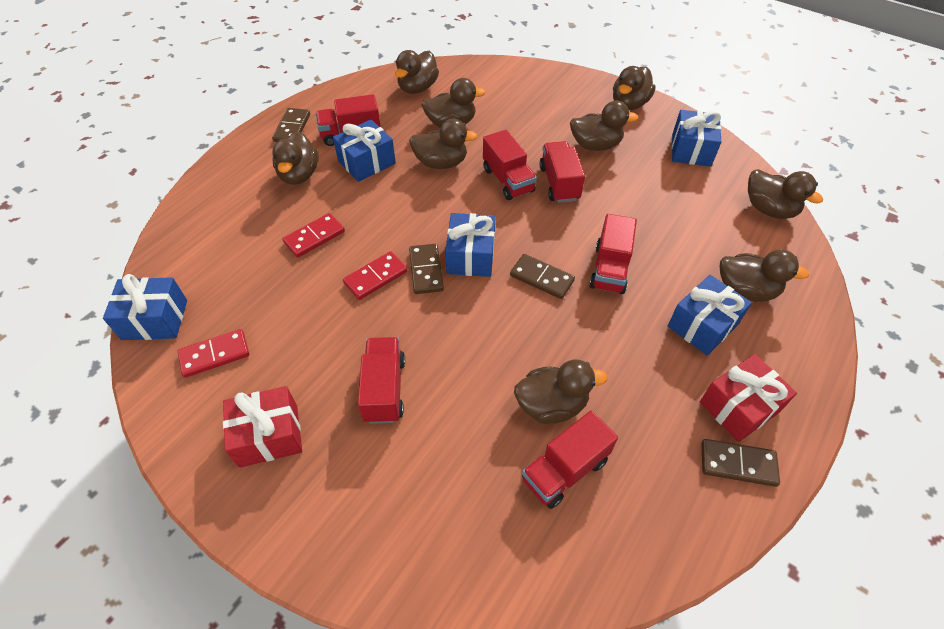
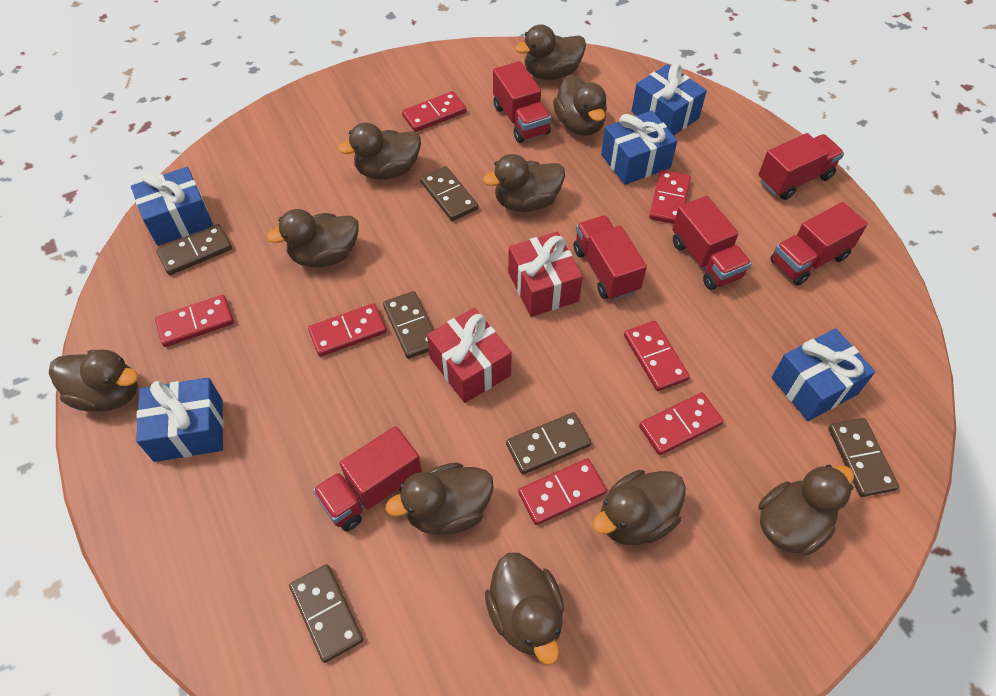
brown domino: 4 -> 6
brown duck: 9 -> 10
red domino: 3 -> 7

